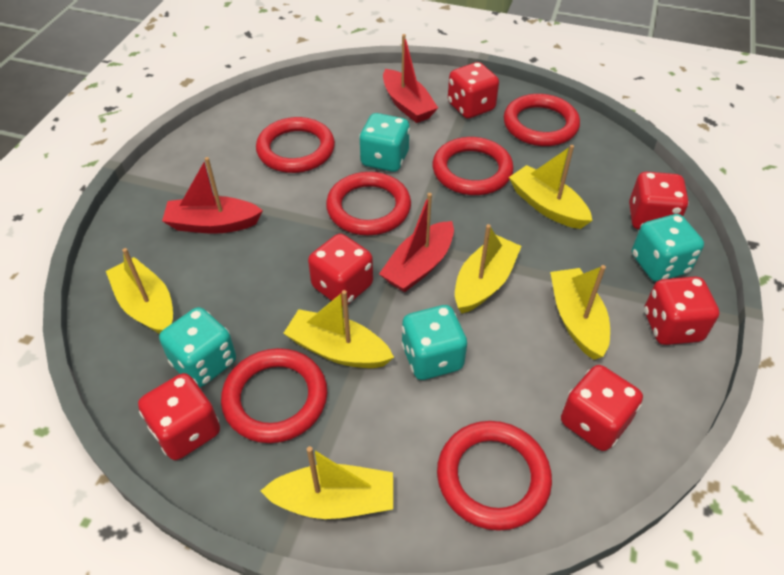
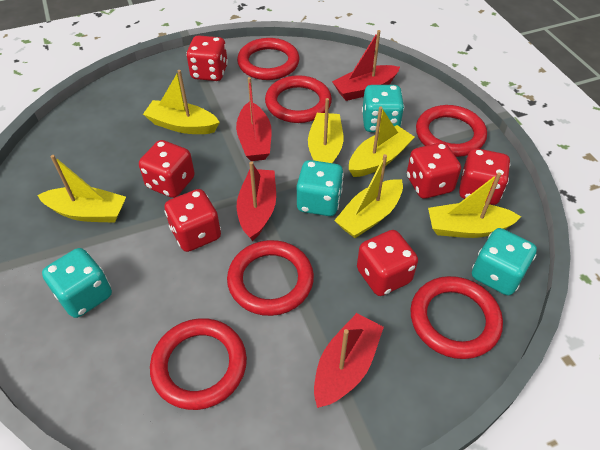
red boat: 3 -> 4

